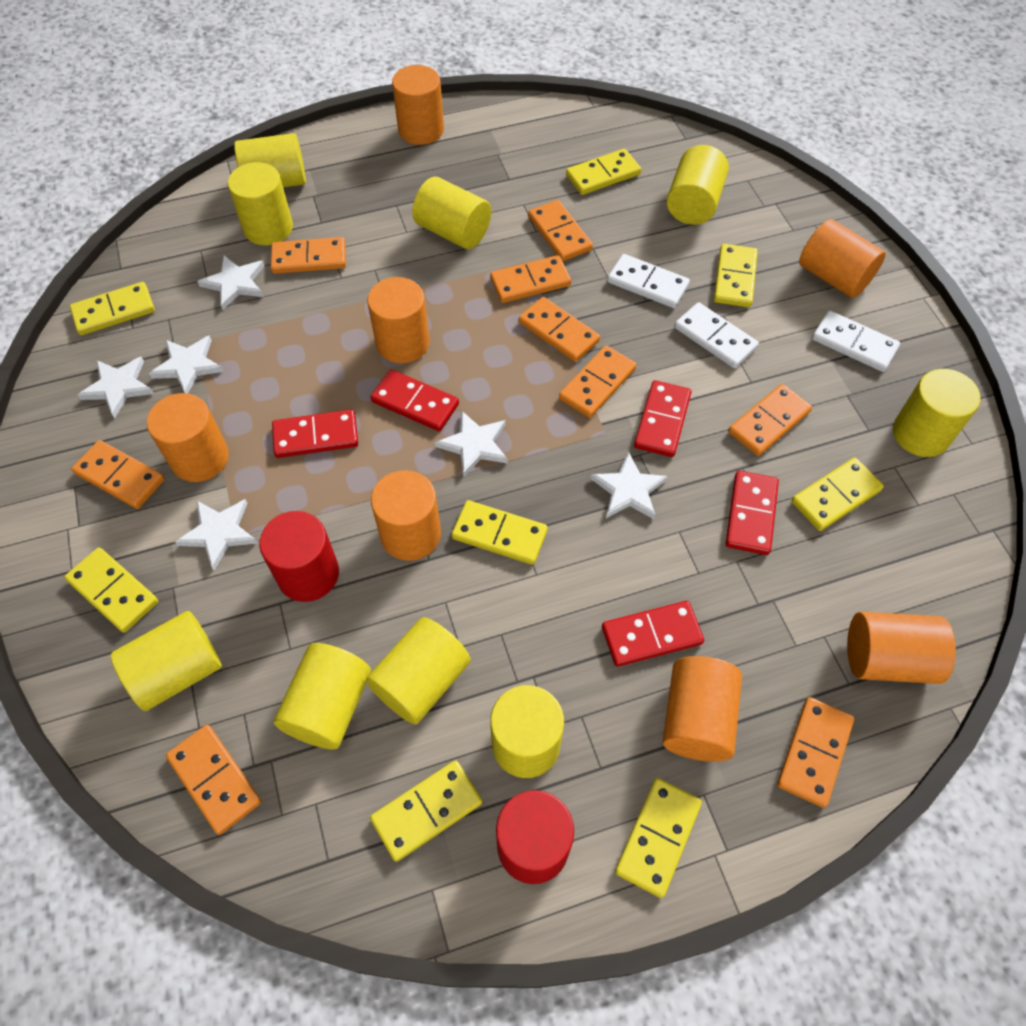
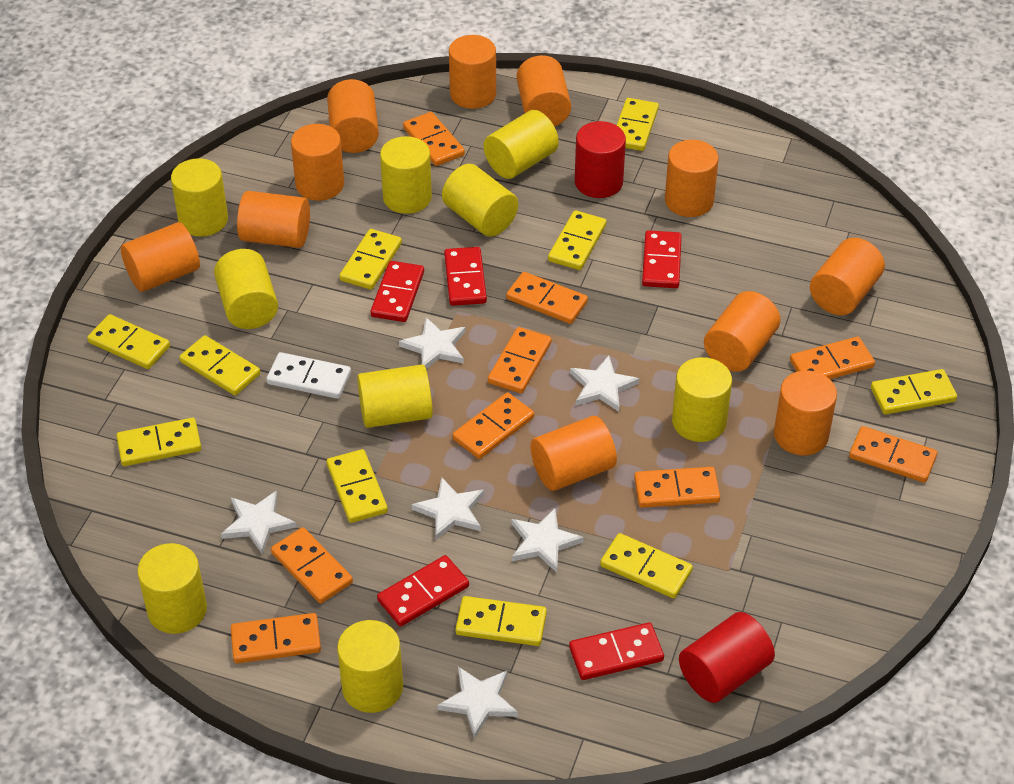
orange cylinder: 7 -> 11
white domino: 3 -> 1
yellow domino: 8 -> 10

